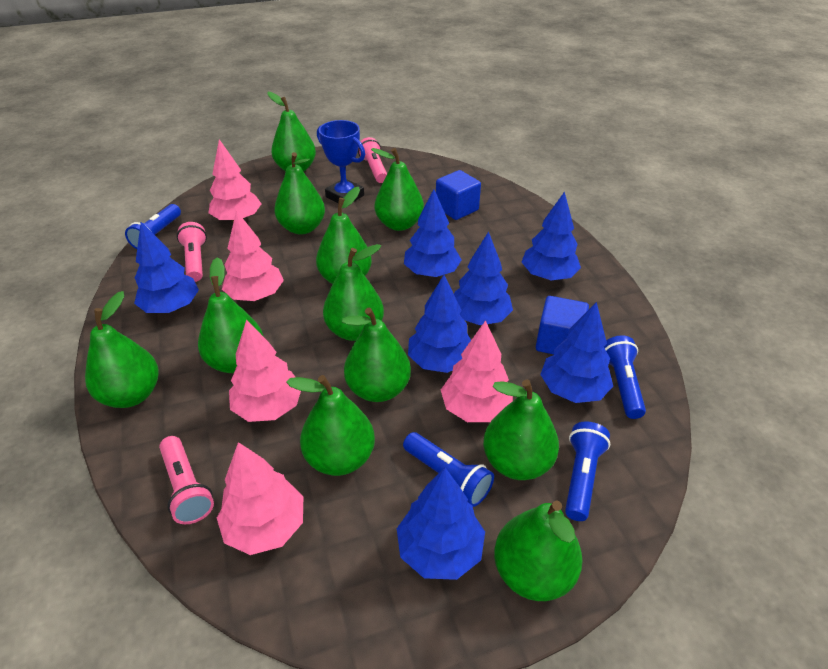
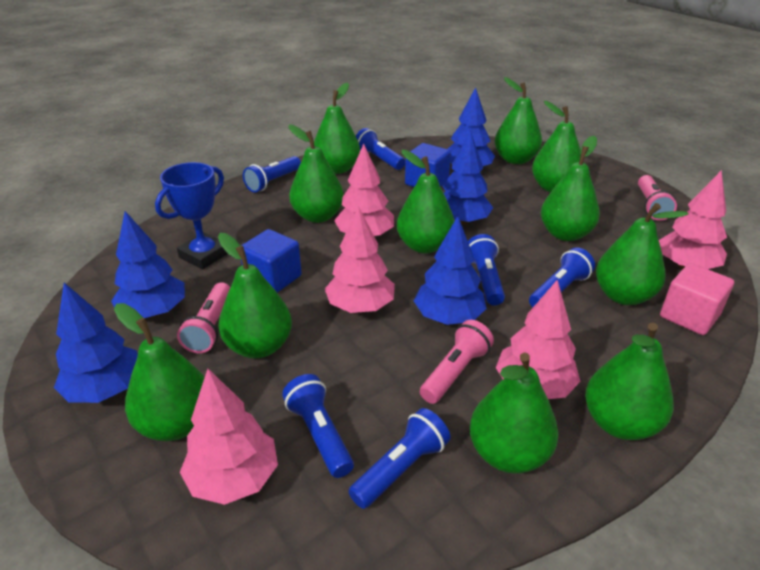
blue flashlight: 4 -> 6
blue tree: 7 -> 5
pink cube: 0 -> 1

